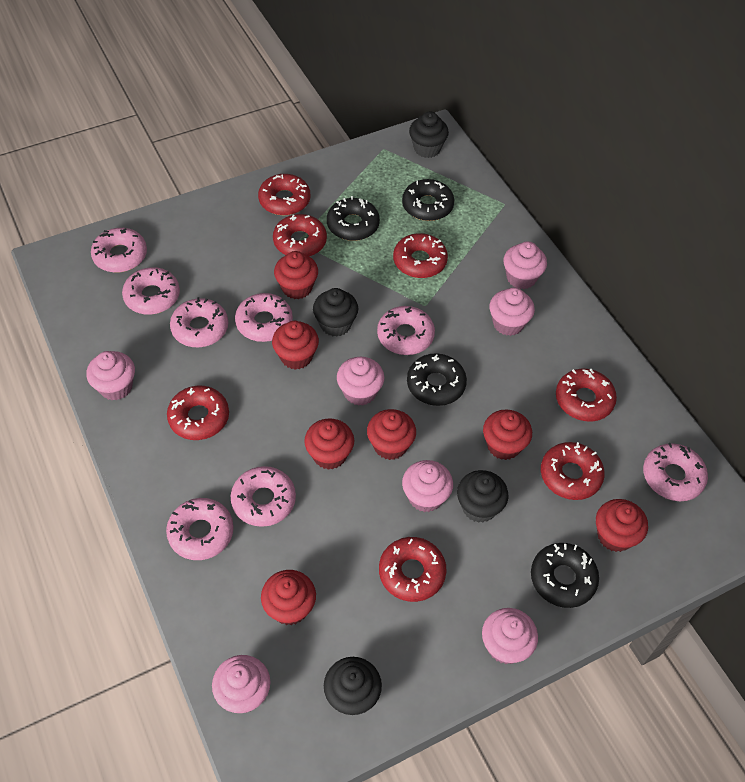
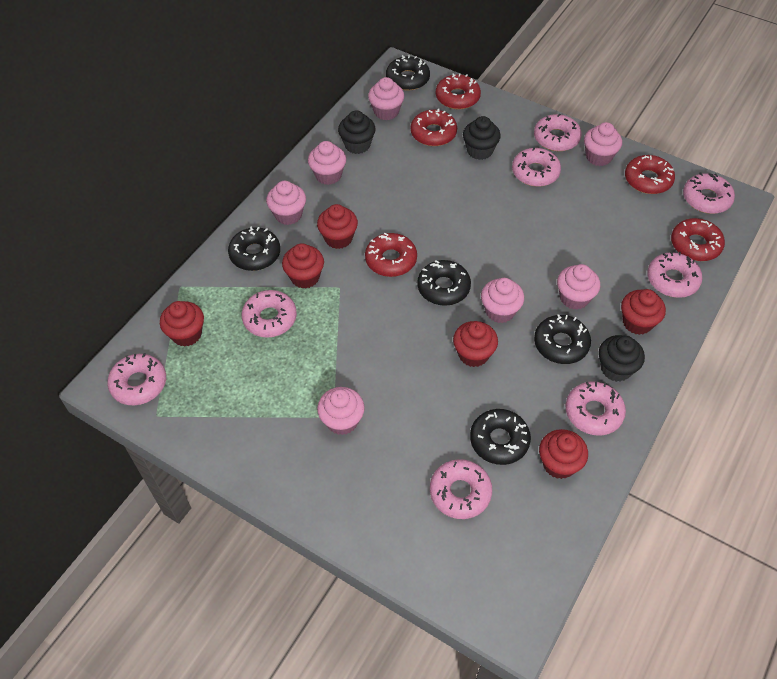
black cupcake: 4 -> 3
black donut: 4 -> 5
red cupcake: 7 -> 6
red donut: 7 -> 5

